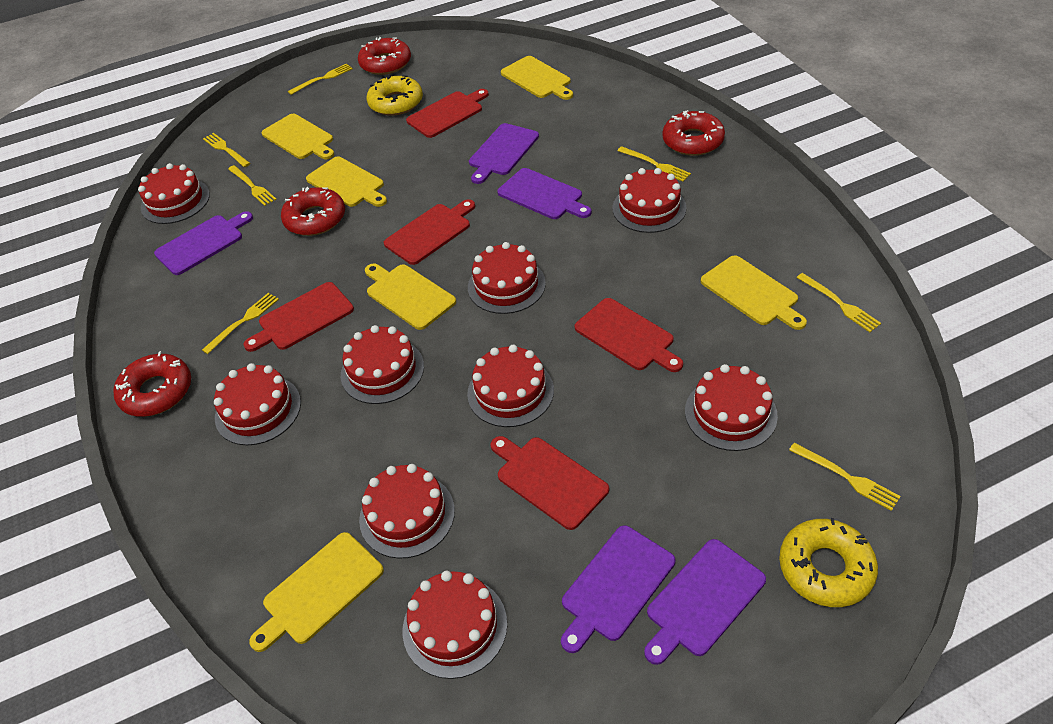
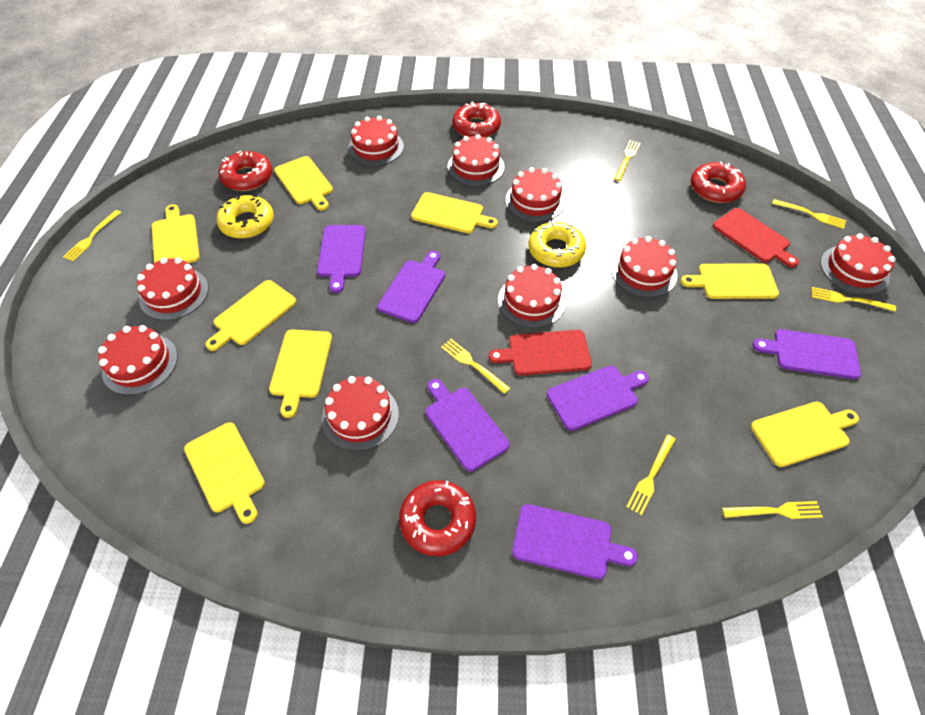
purple cutting board: 5 -> 6
red cutting board: 5 -> 2
yellow cutting board: 6 -> 8

